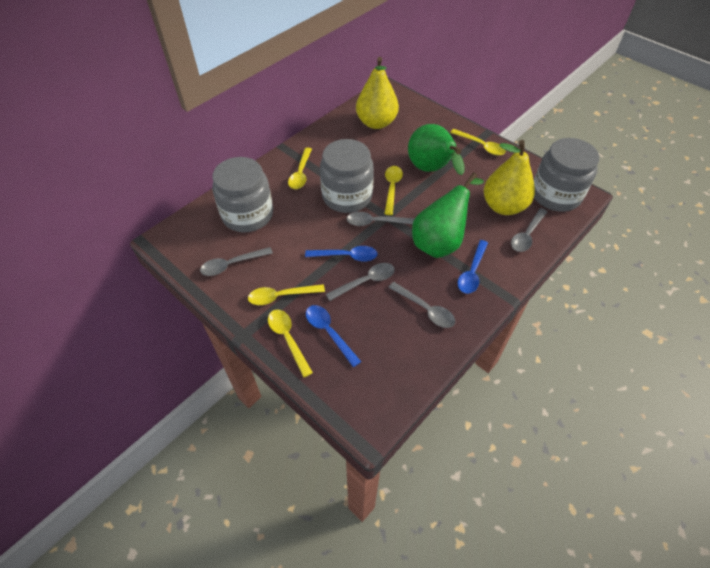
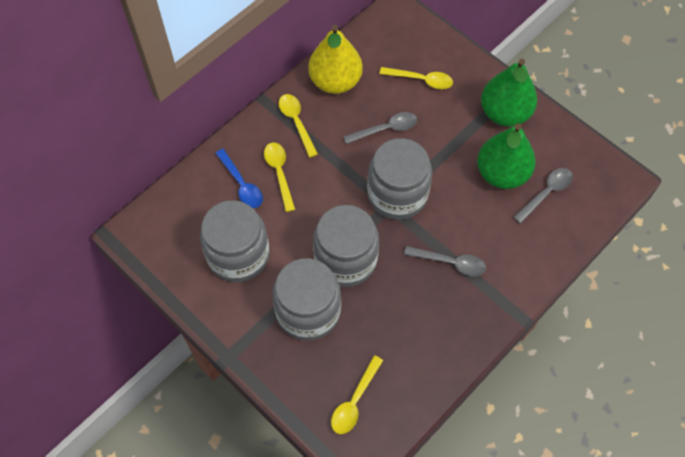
blue spoon: 3 -> 1
grey jar: 3 -> 4
grey spoon: 5 -> 3
yellow pear: 2 -> 1
yellow spoon: 5 -> 4

